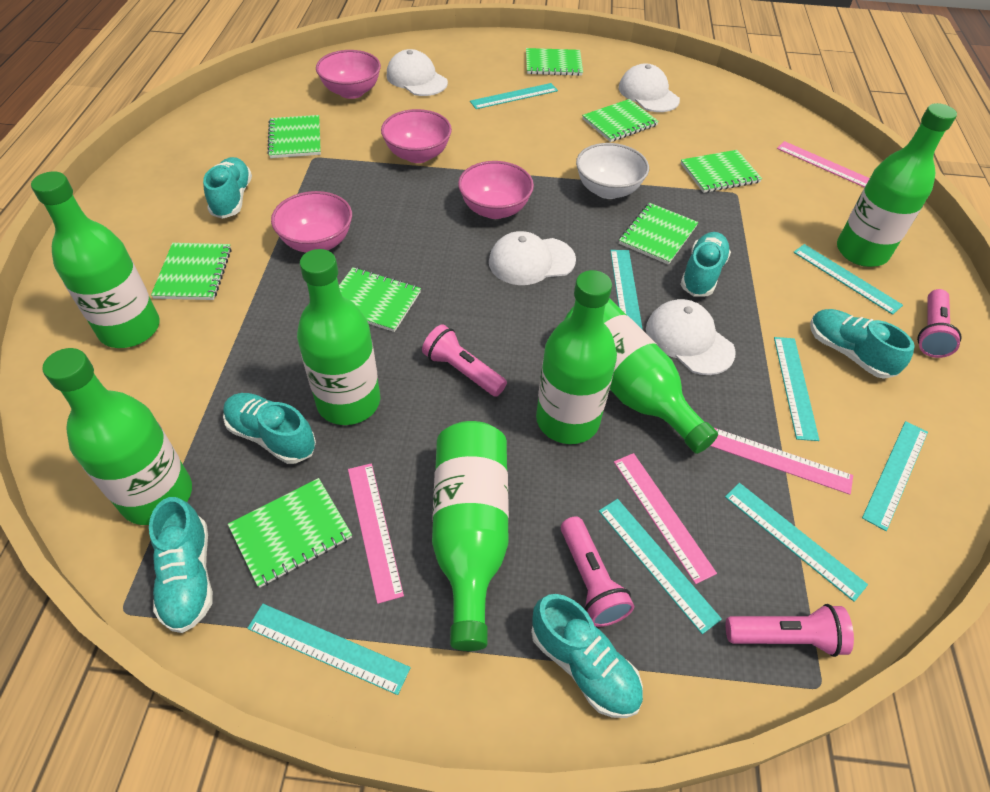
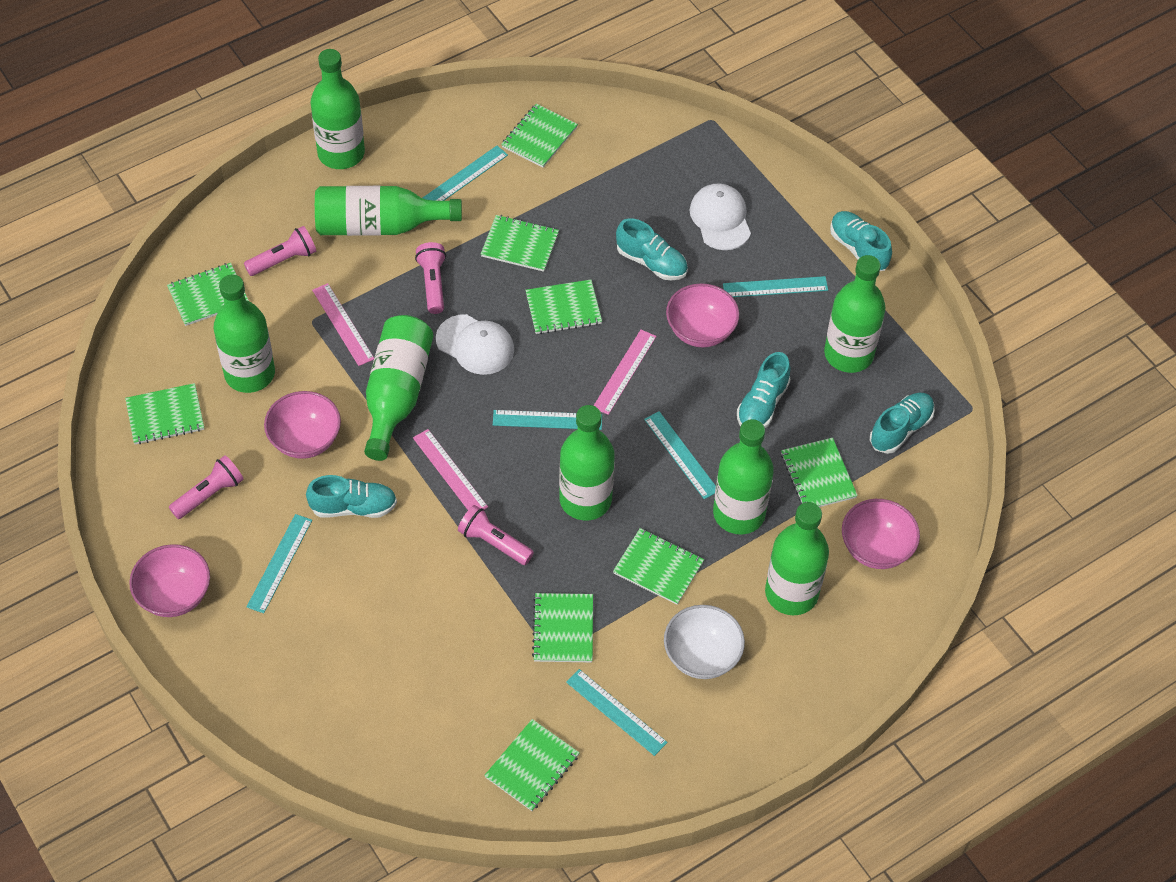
green bottle: 7 -> 8
green notebook: 8 -> 9
pink ruler: 4 -> 3
turquoise ruler: 8 -> 6
turquoise shoe: 6 -> 5
white cap: 4 -> 2

